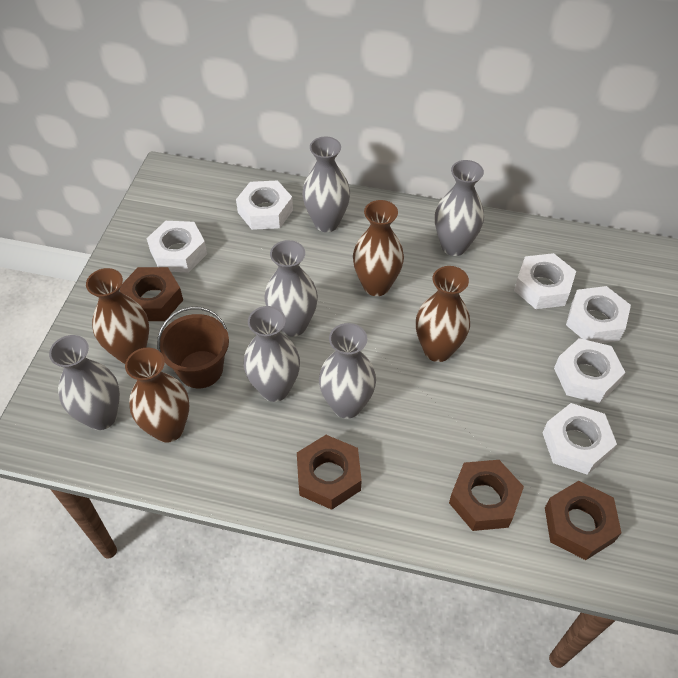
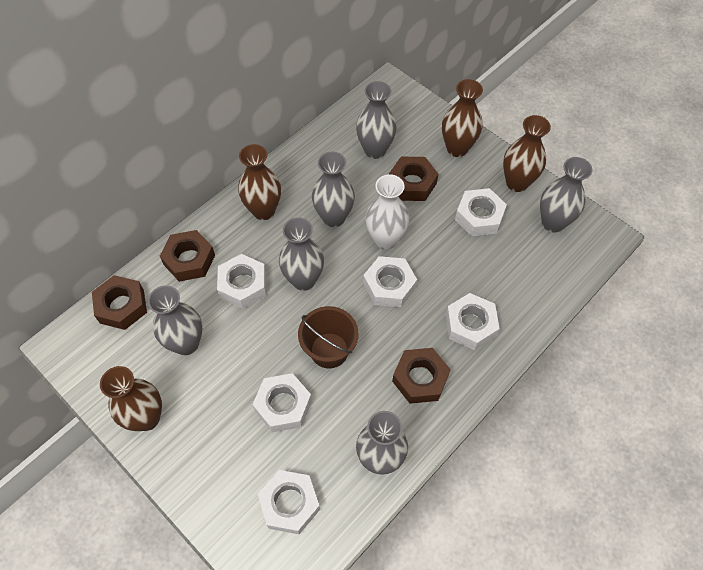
white vase: 0 -> 1

